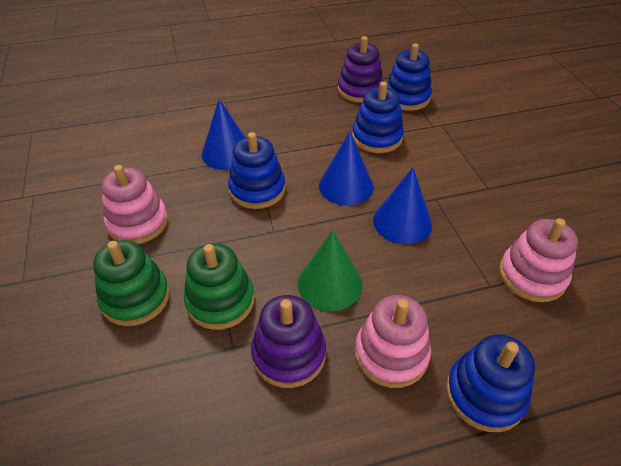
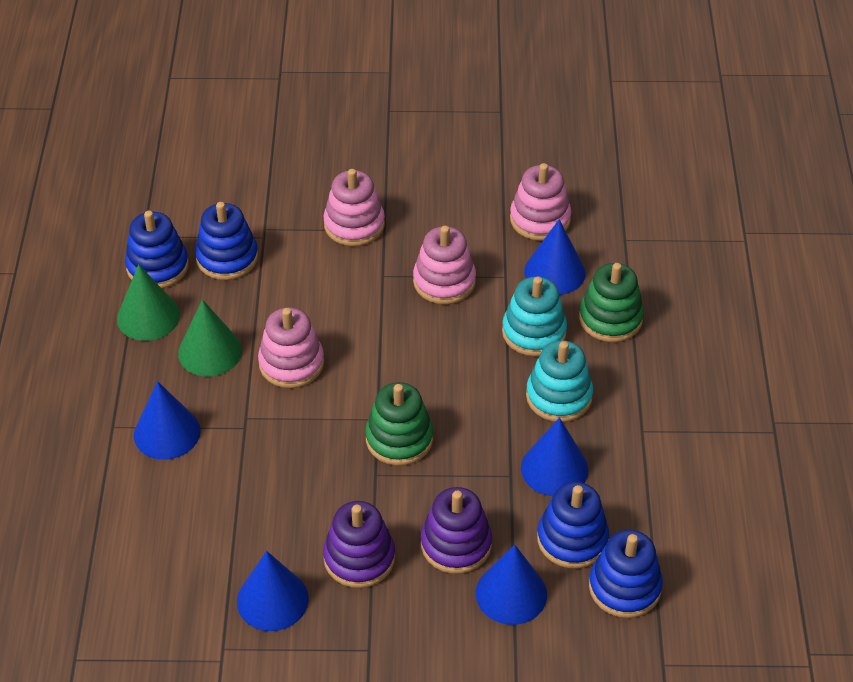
blue cone: 3 -> 5
green cone: 1 -> 2
pink stacking toy: 3 -> 4
turquoise stacking toy: 0 -> 2

